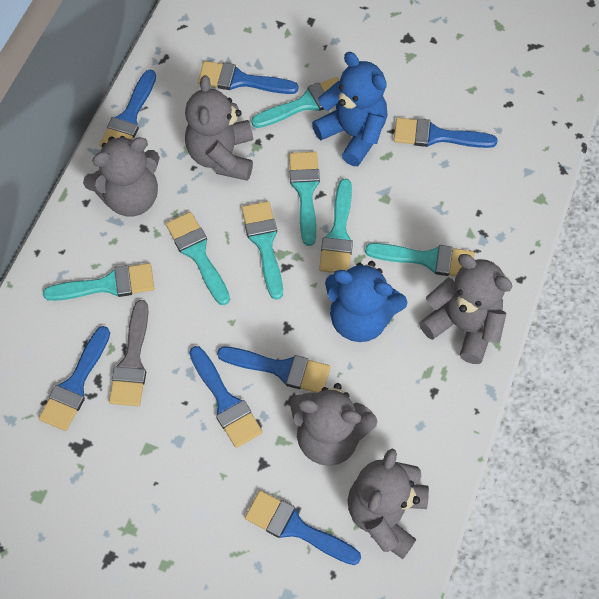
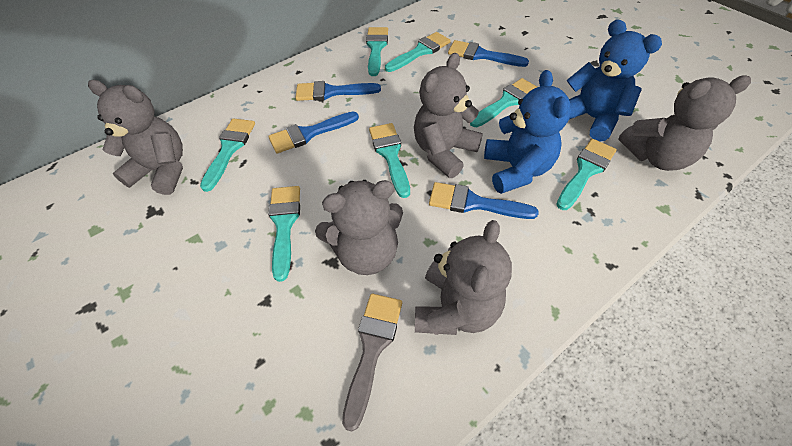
blue brush: 7 -> 4

